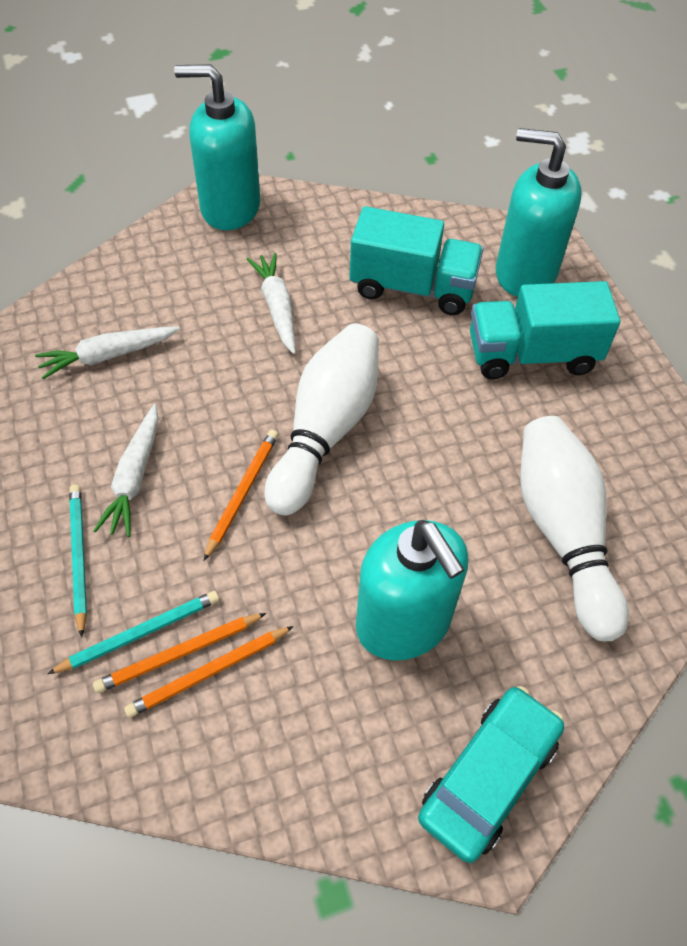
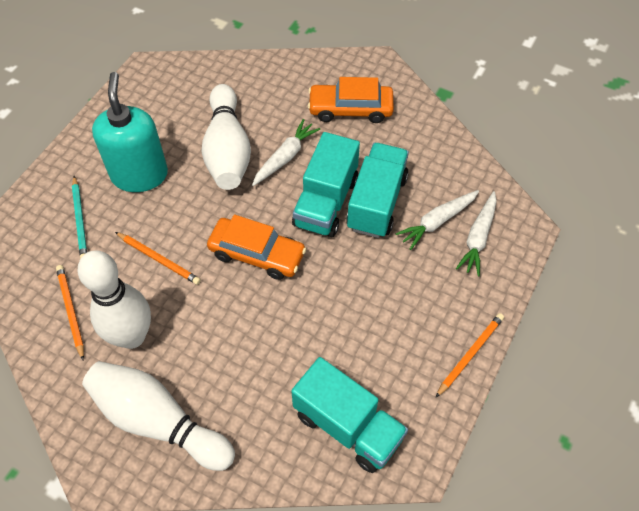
orange car: 0 -> 2
turquoise car: 1 -> 0
turquoise pencil: 2 -> 1
turquoise soap dispenser: 3 -> 1
turquoise truck: 2 -> 3
white bowling pin: 2 -> 3

